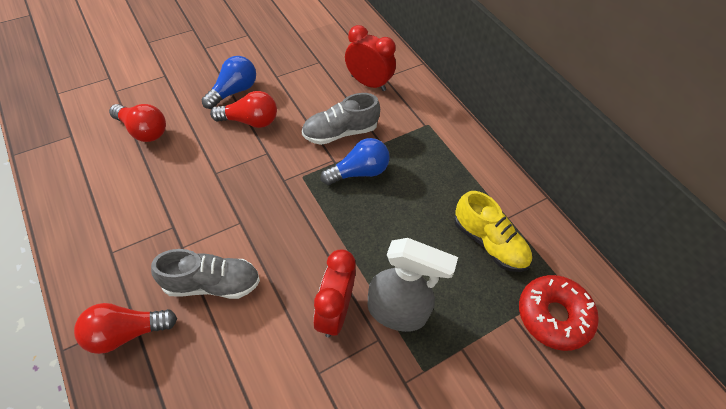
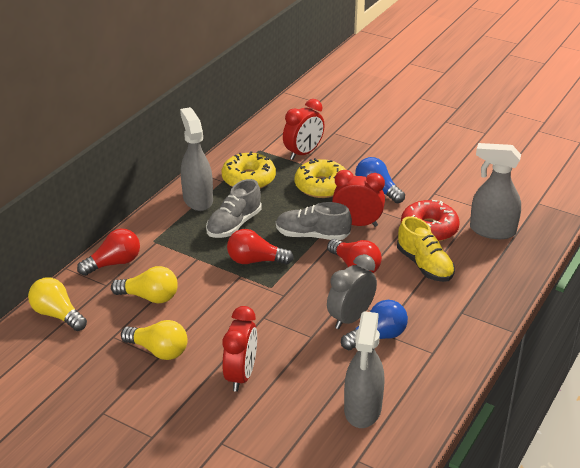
grey clock: 0 -> 1
grey spray bottle: 1 -> 3
red clock: 2 -> 3
yellow donut: 0 -> 2
yellow light bulb: 0 -> 3

